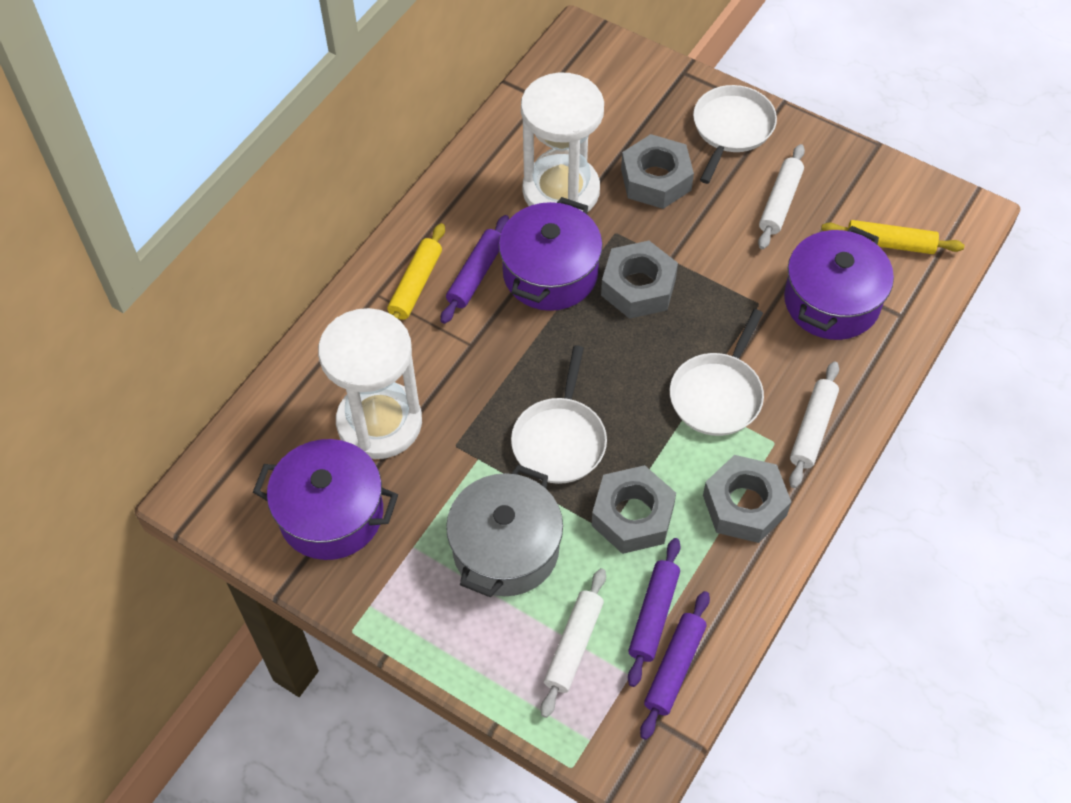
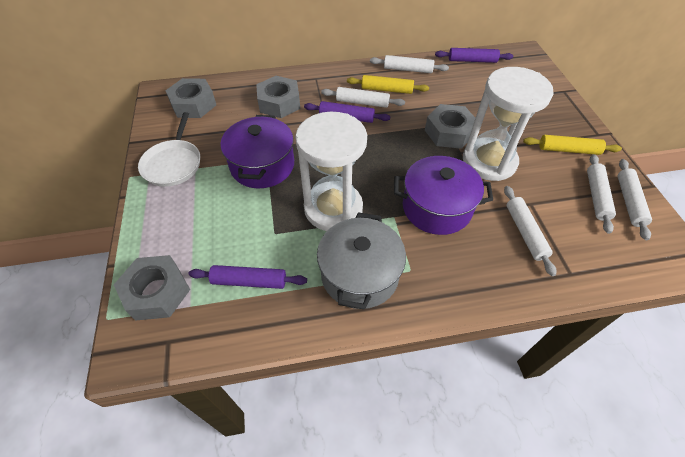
purple pot: 3 -> 2
white pan: 3 -> 1
white rolling pin: 3 -> 5

